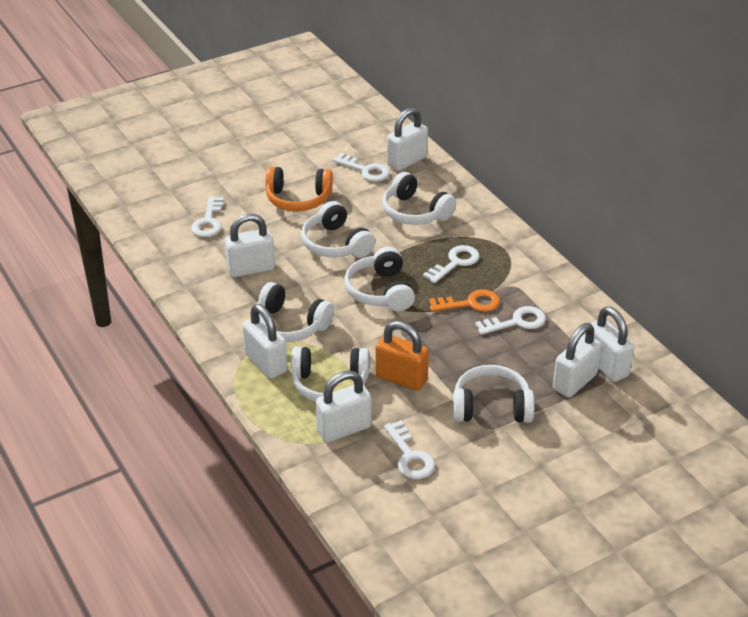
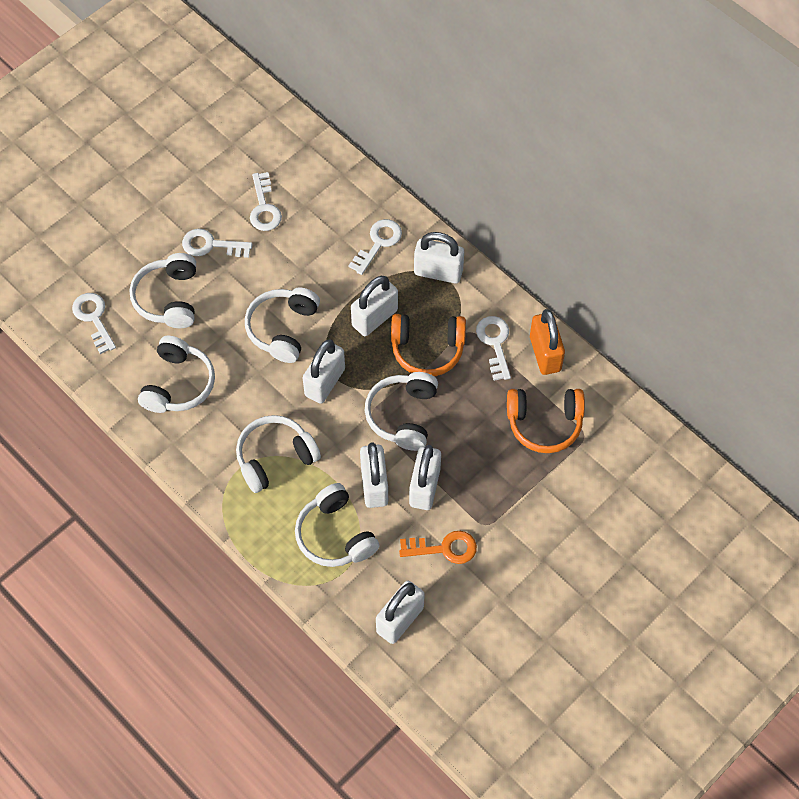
orange headphones: 1 -> 2

